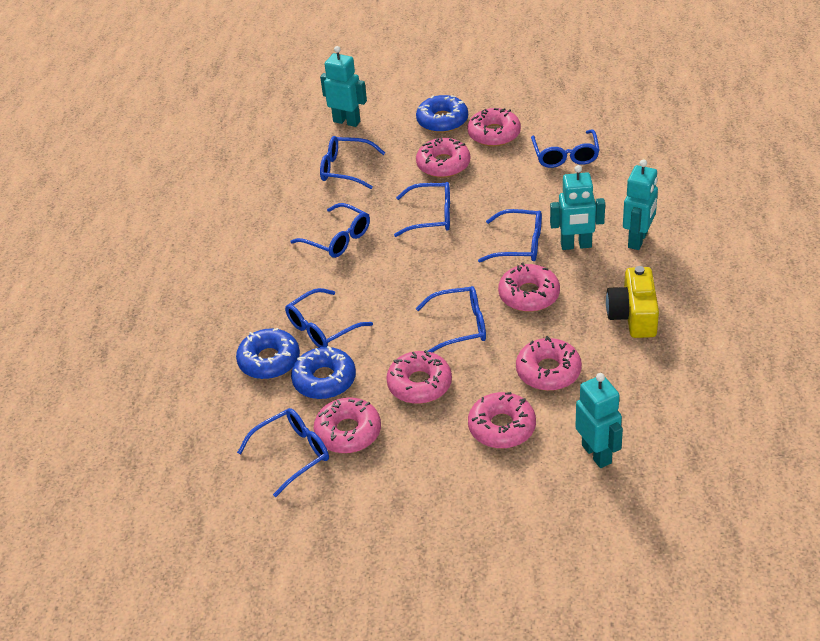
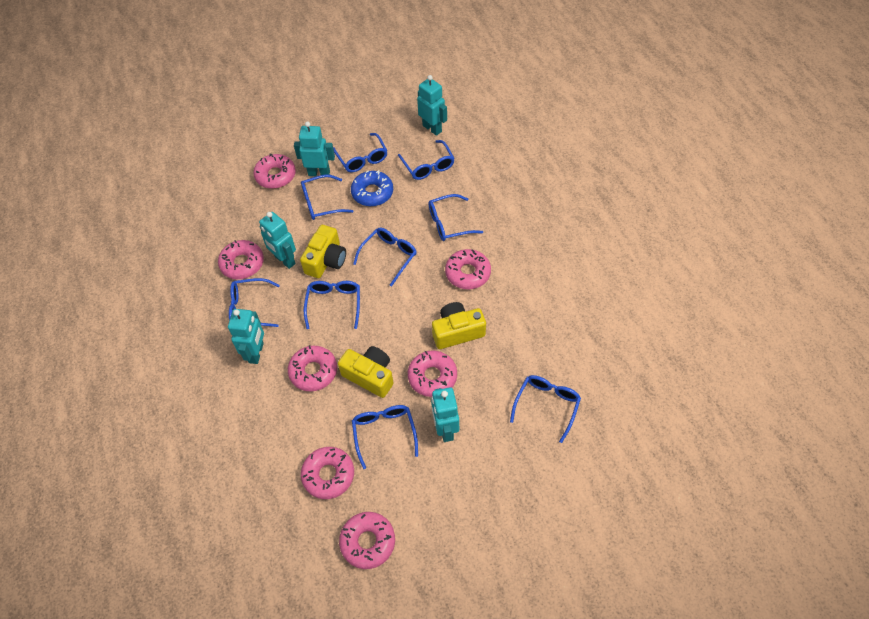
blue donut: 3 -> 1
blue glasses: 8 -> 9
turquoise robot: 4 -> 5
yellow camera: 1 -> 3

